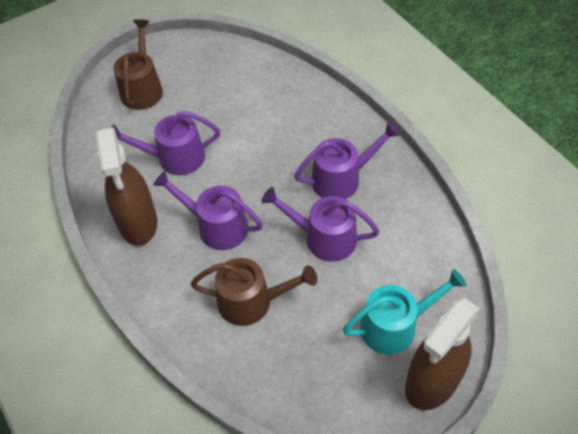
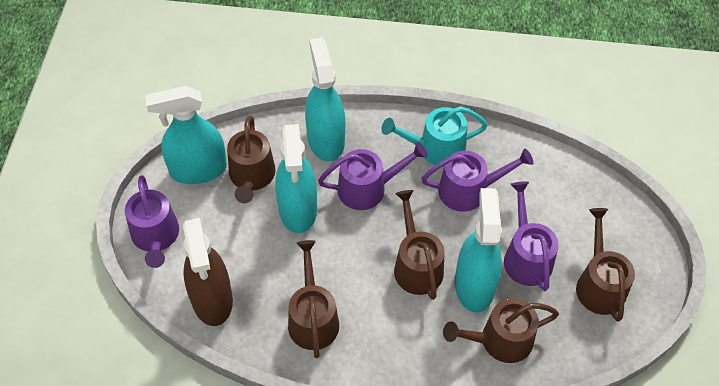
brown spray bottle: 2 -> 1
brown watering can: 2 -> 5
turquoise spray bottle: 0 -> 4

